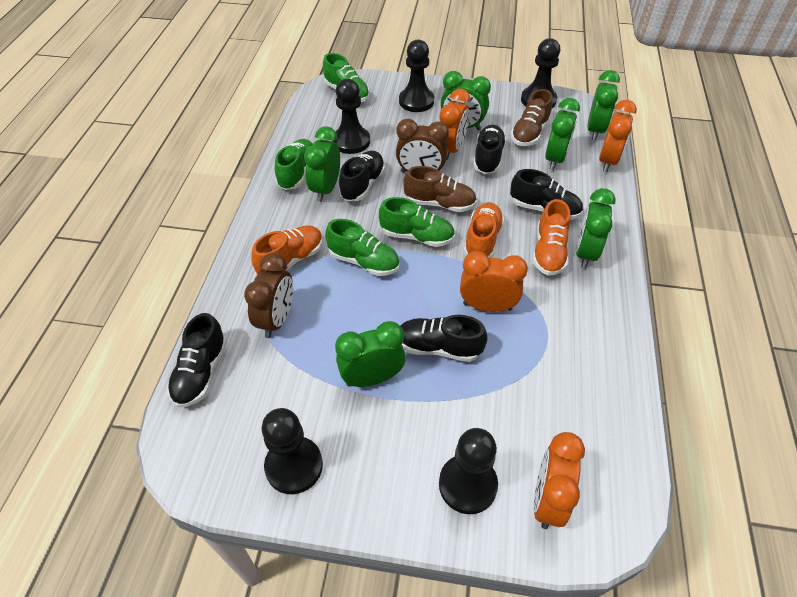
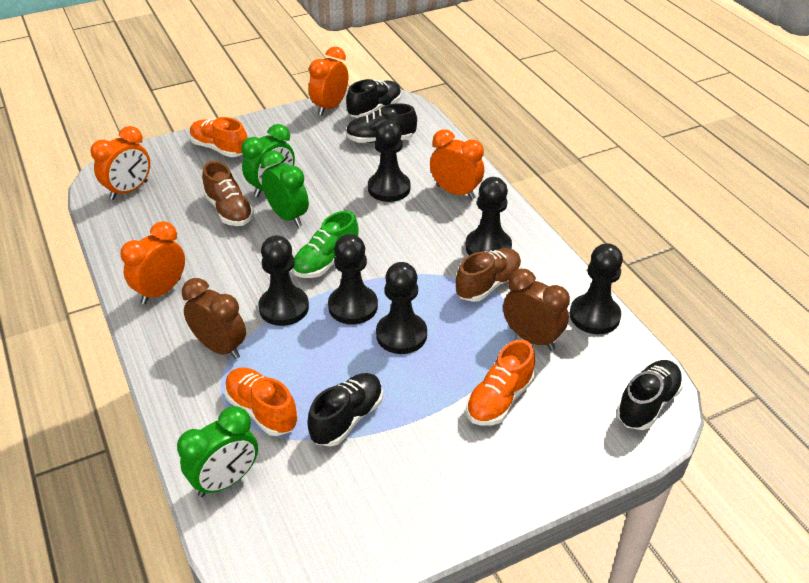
black pawn: 5 -> 6
black shoe: 5 -> 4
green clock: 6 -> 3
green shoe: 4 -> 1

